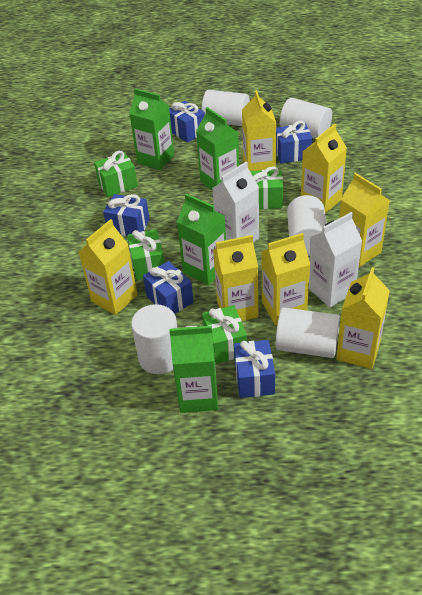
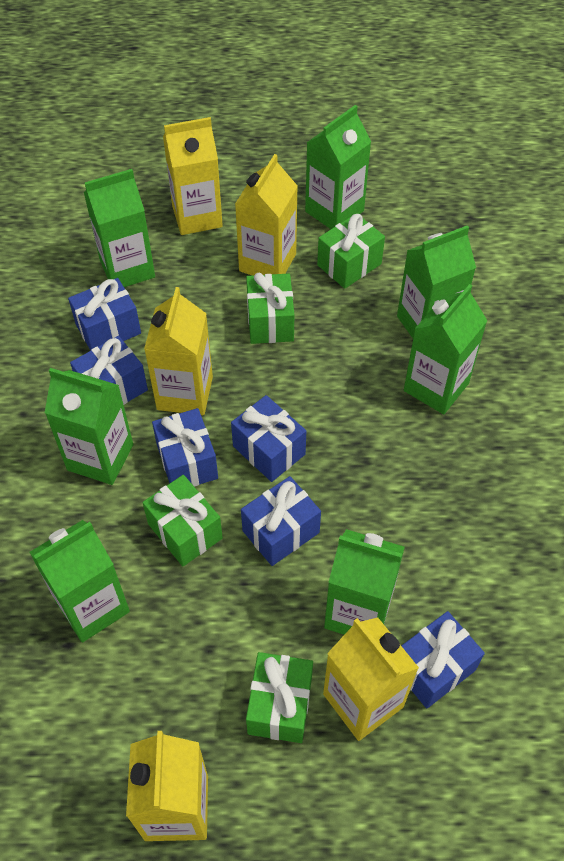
blue gift: 5 -> 6
green carton: 4 -> 7
white carton: 2 -> 0
white cylinder: 5 -> 0
yellow carton: 7 -> 5

